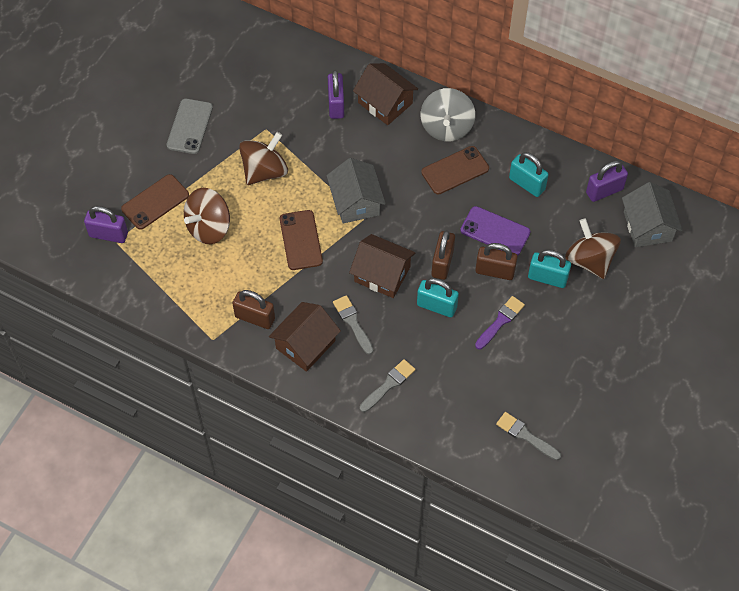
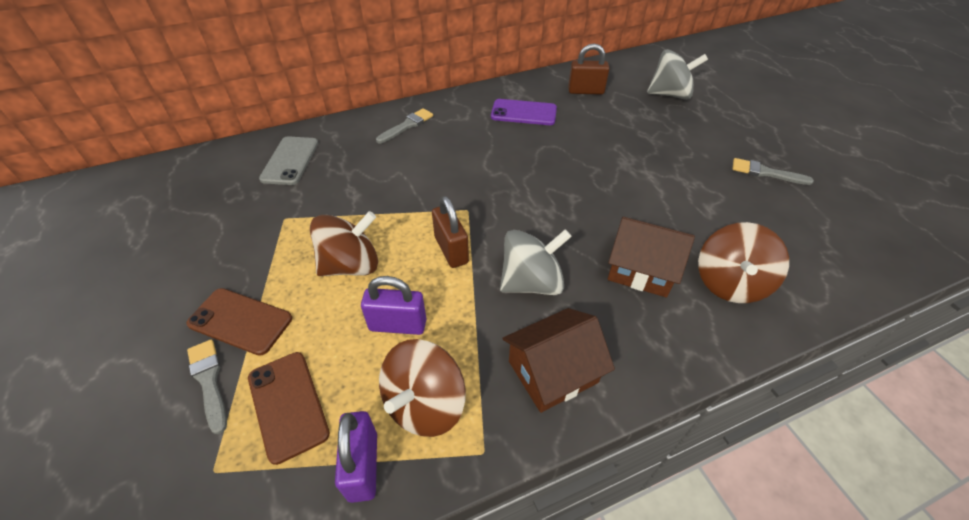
brown house: 3 -> 2
brown padlock: 3 -> 2
brown phone: 3 -> 2
grey house: 2 -> 0
grey spinning top: 1 -> 2
purple brush: 1 -> 0
purple padlock: 3 -> 2
turquoise padlock: 3 -> 0

